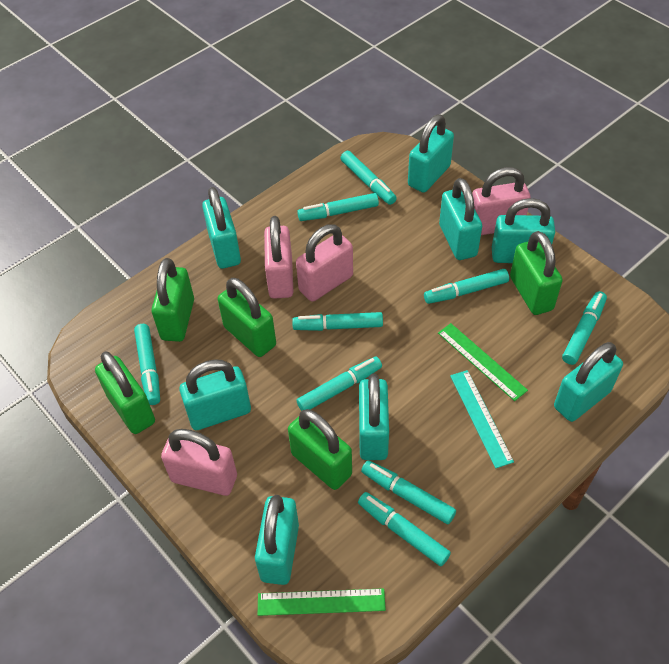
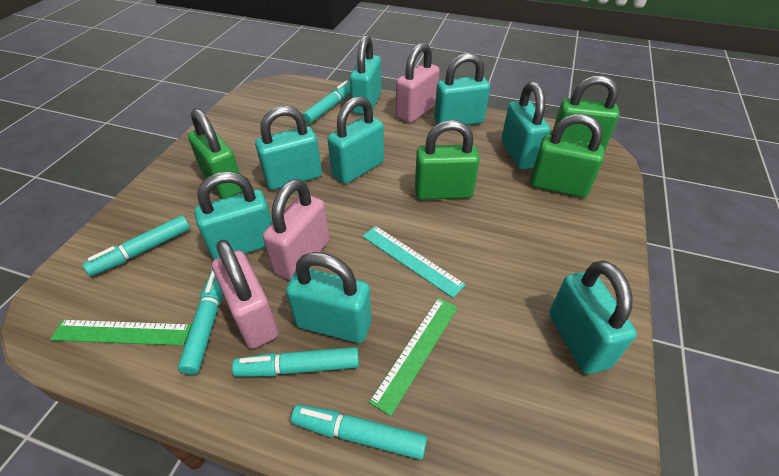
green padlock: 5 -> 4
pink padlock: 4 -> 3
turquoise marker: 9 -> 5

